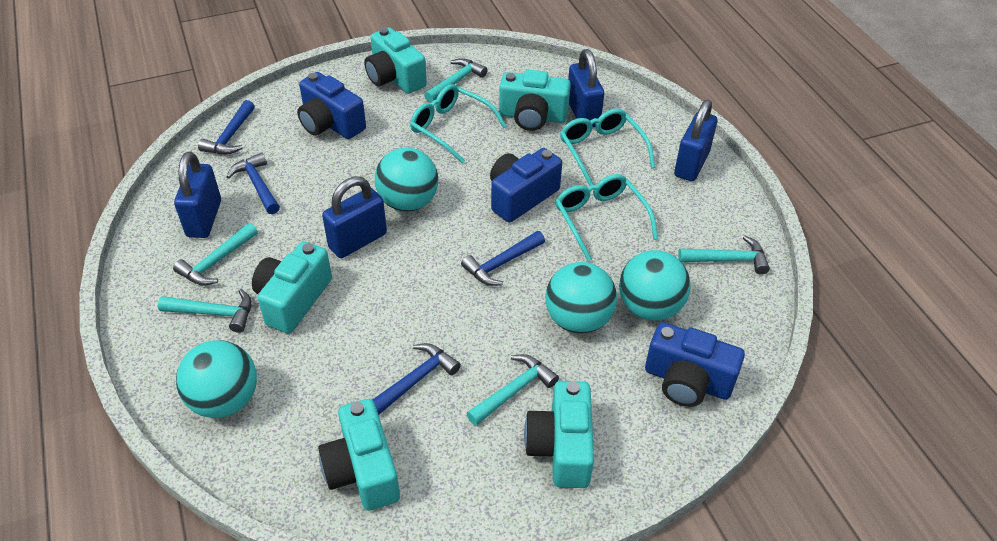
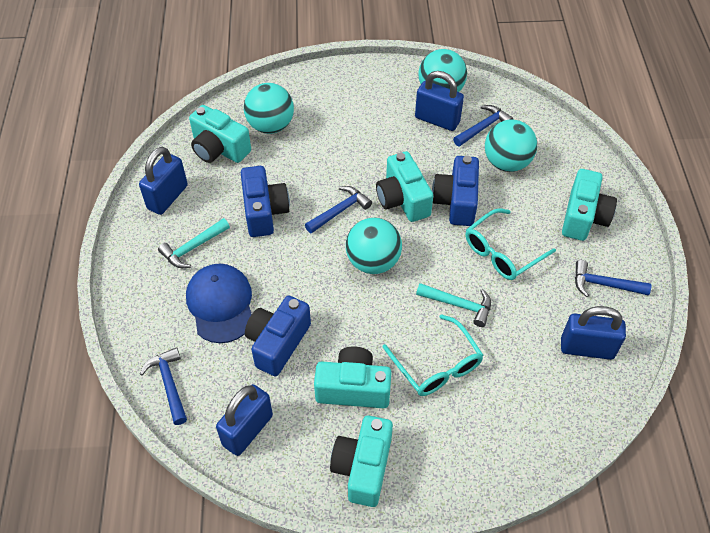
blue cap: 0 -> 1
turquoise glasses: 3 -> 2
turquoise hammer: 5 -> 2

